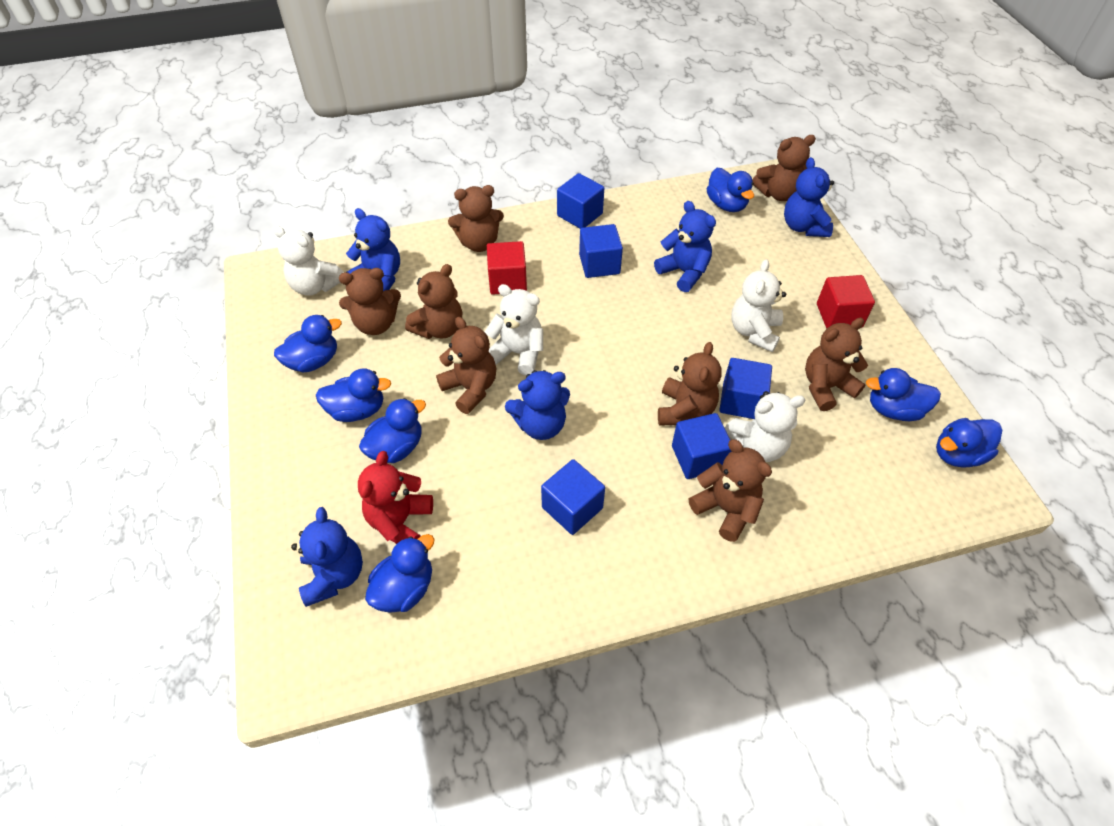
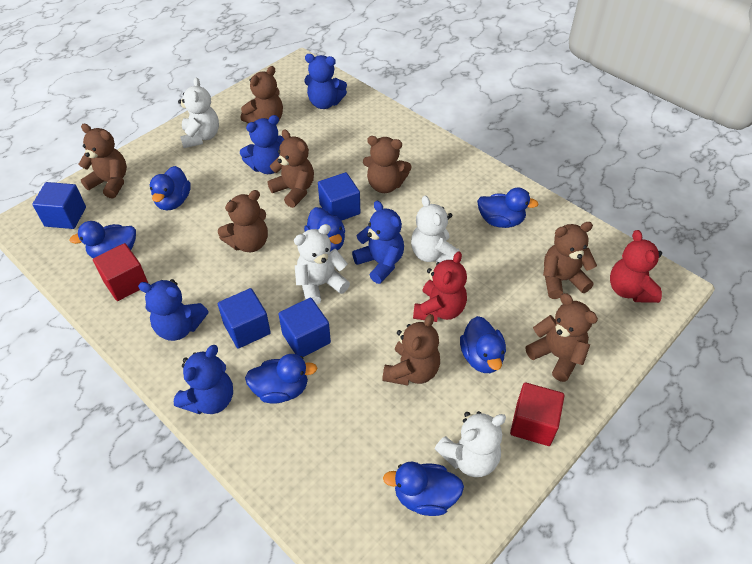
blue cube: 5 -> 4
red teddy bear: 1 -> 2

